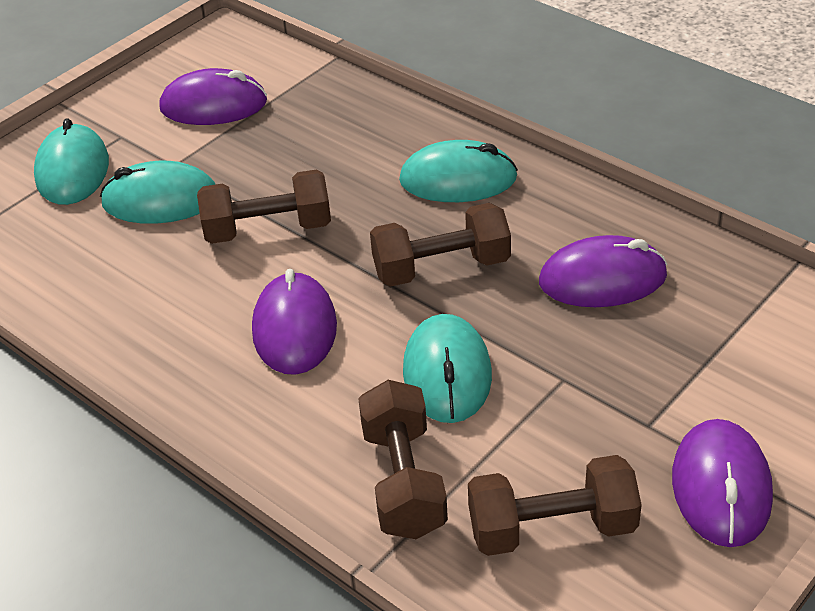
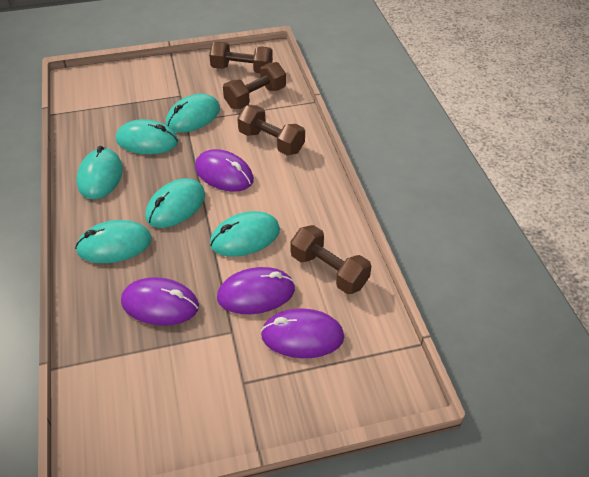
turquoise mouse: 4 -> 6

